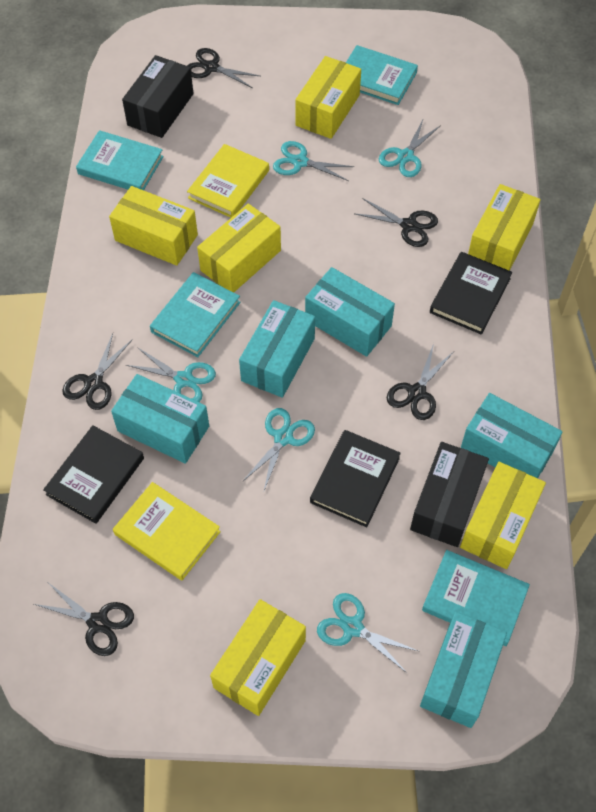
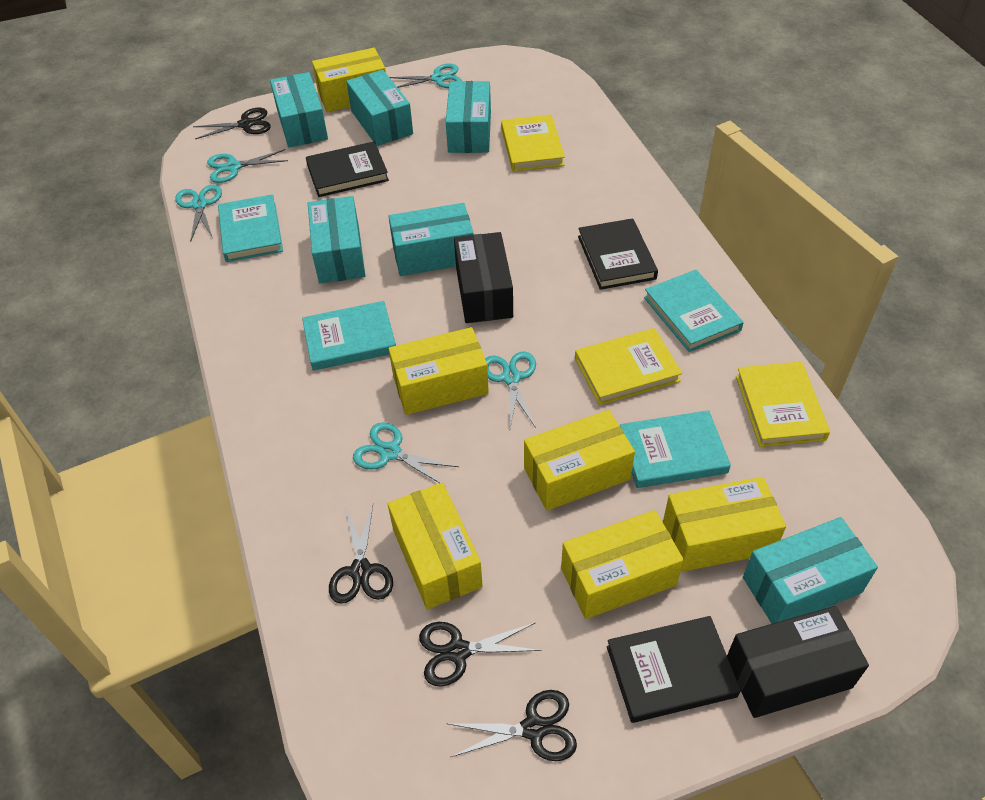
black scissors: 5 -> 4
turquoise box: 5 -> 6
yellow book: 2 -> 3

